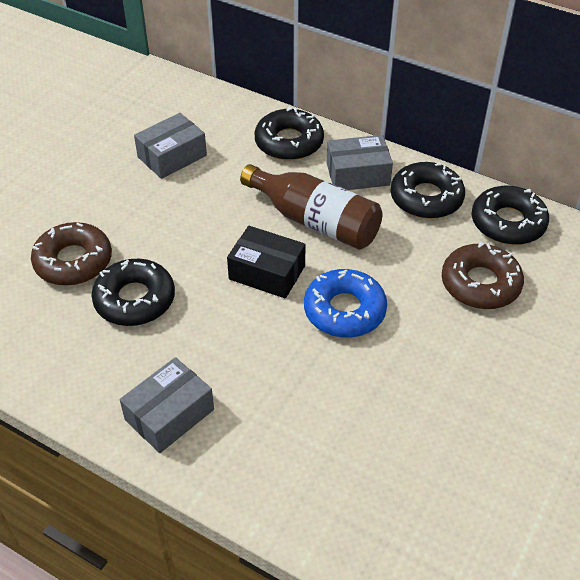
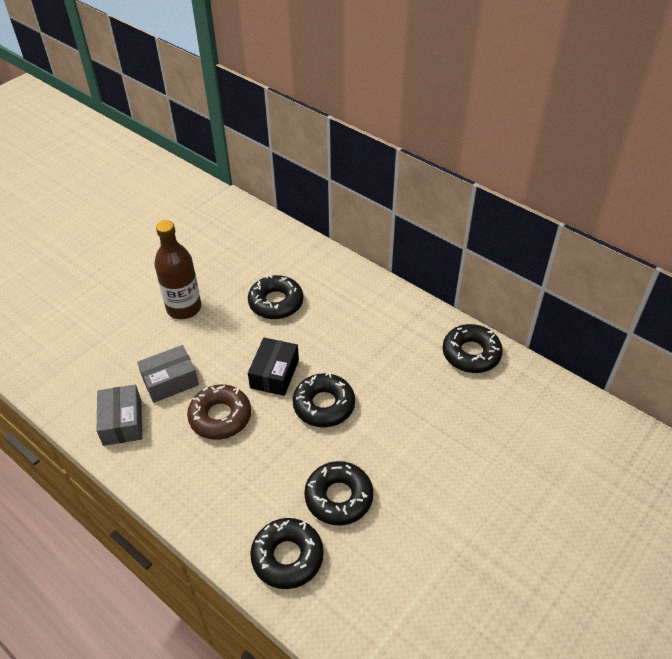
black donut: 4 -> 5
blue donut: 1 -> 0
brown donut: 2 -> 1
grey box: 3 -> 2

